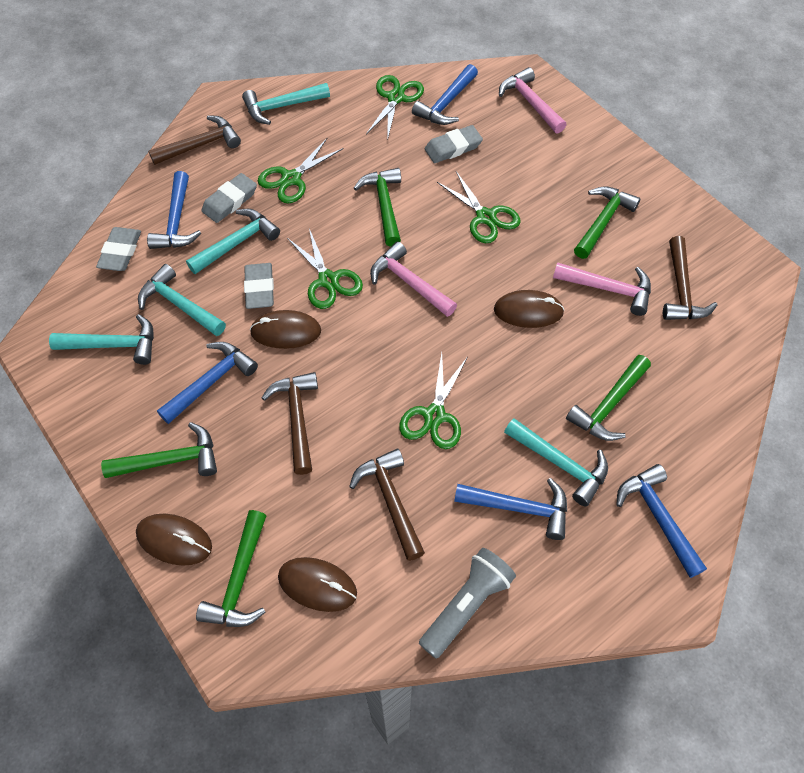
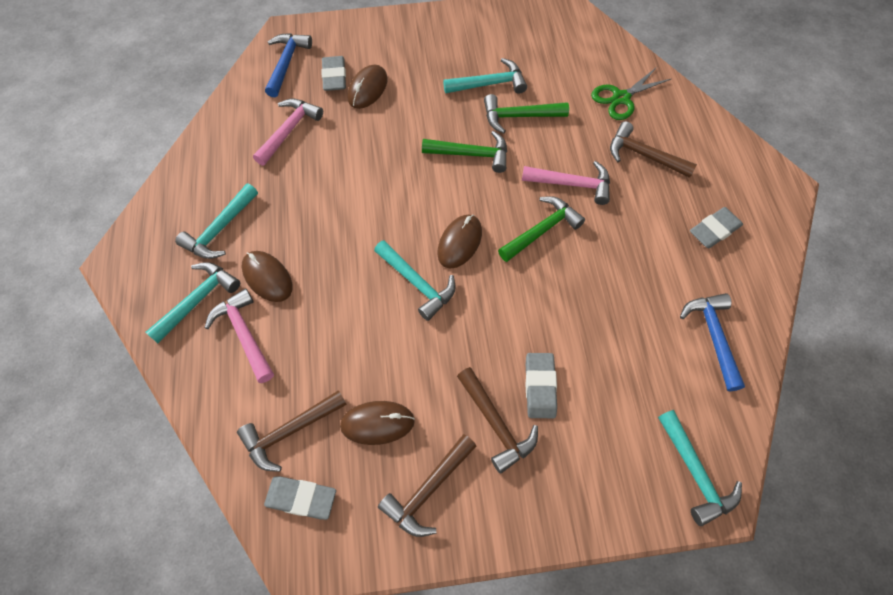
blue hammer: 5 -> 2
green hammer: 5 -> 3
green scissors: 5 -> 1
grey flashlight: 1 -> 0

